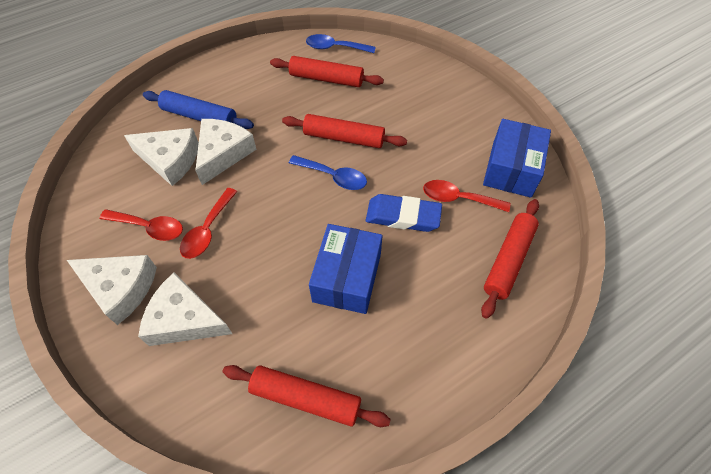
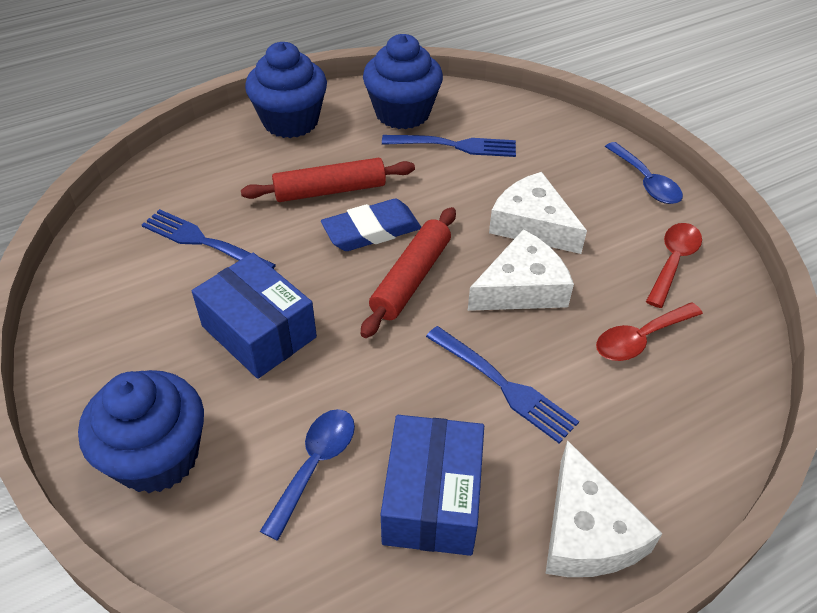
blue cupcake: 0 -> 3
blue fork: 0 -> 3
blue rolling pin: 1 -> 0
red rolling pin: 4 -> 2
red spoon: 3 -> 2
white cheese: 4 -> 3

